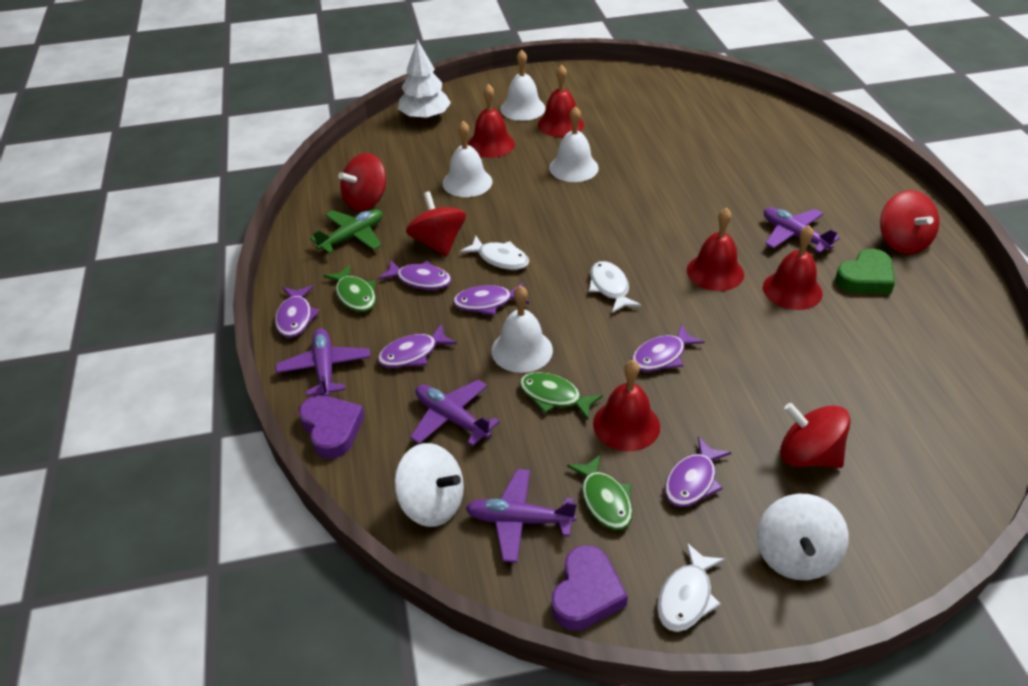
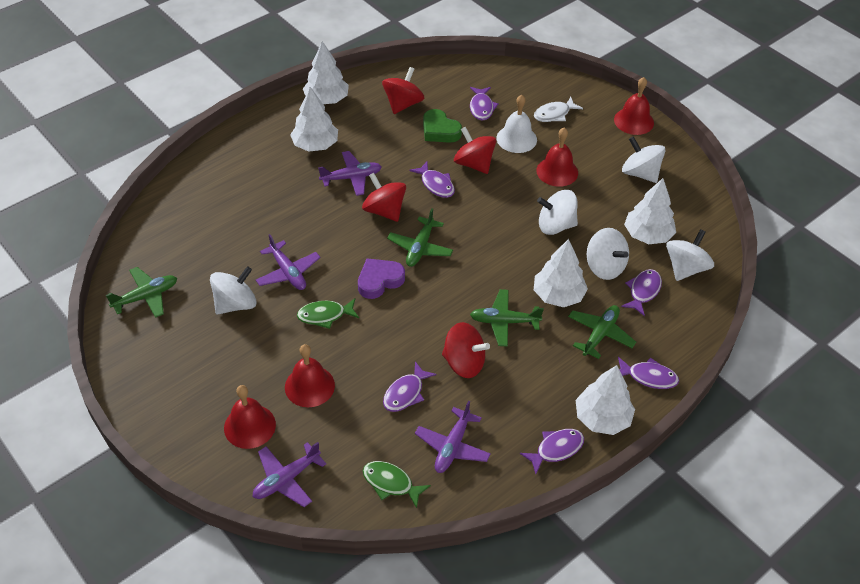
green fish: 3 -> 2
green plane: 1 -> 4
purple heart: 2 -> 1
red bell: 5 -> 4
white bell: 4 -> 1
white fish: 3 -> 1
white spinning top: 2 -> 5
white tree: 1 -> 5

